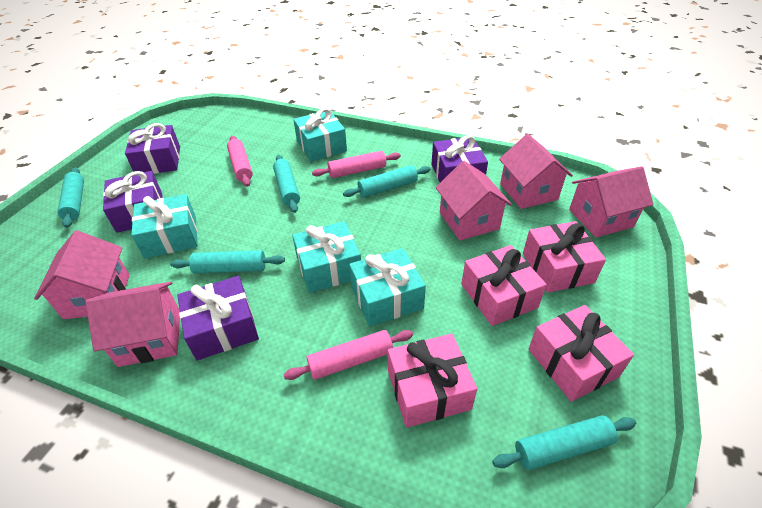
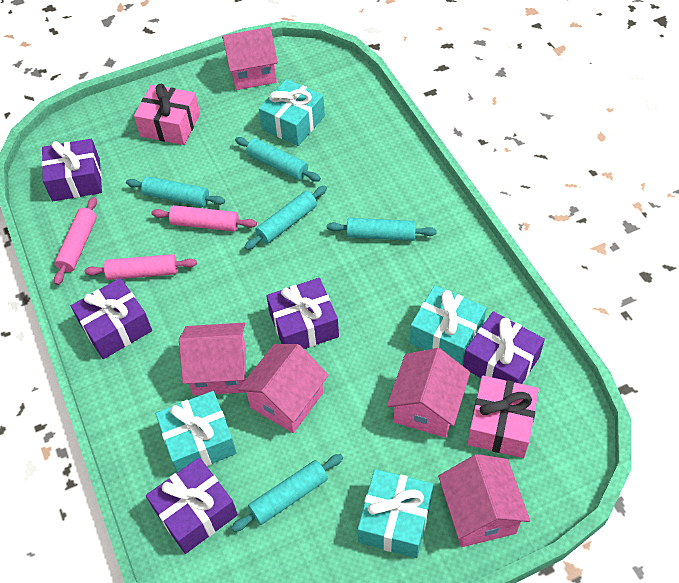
pink gift: 4 -> 2
purple gift: 4 -> 5

